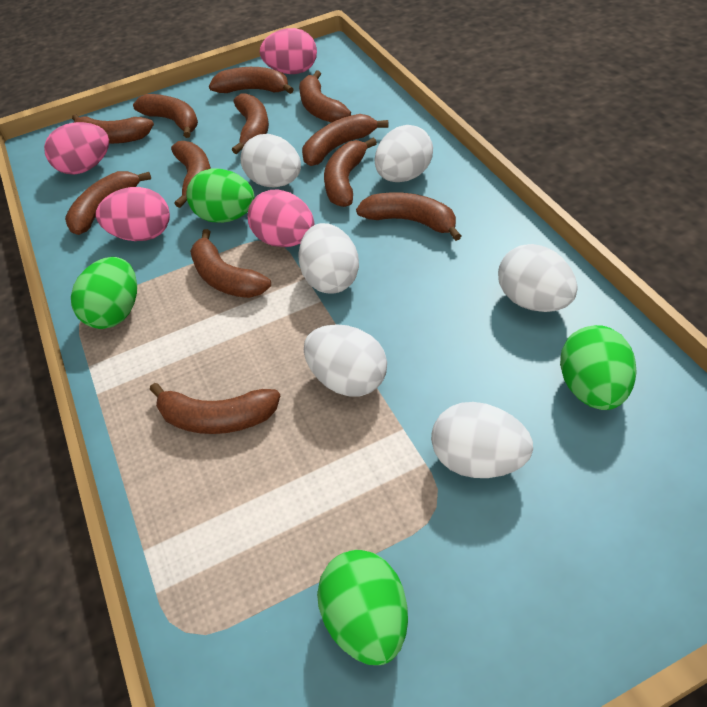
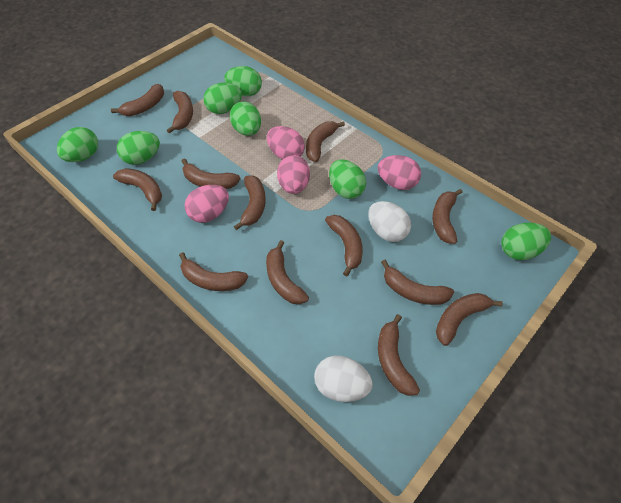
brown banana: 12 -> 13
green egg: 4 -> 7
white egg: 6 -> 2

